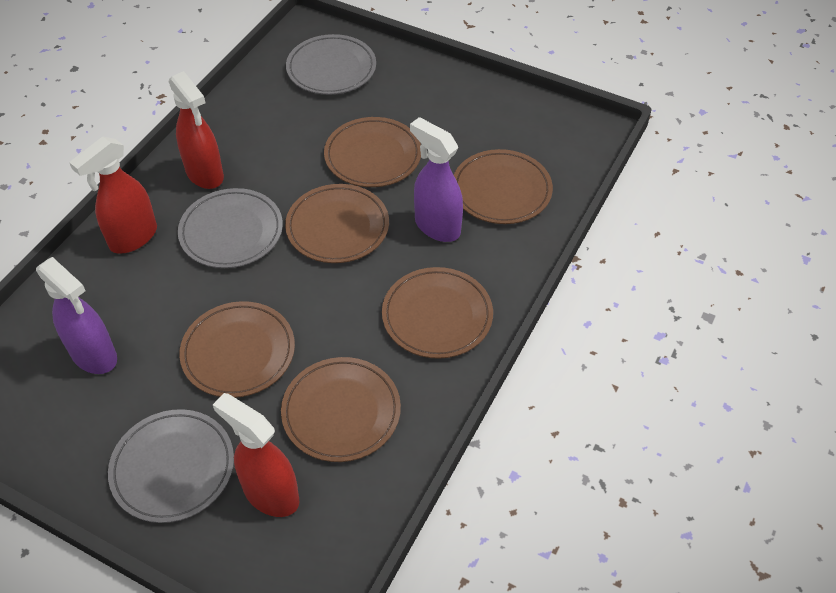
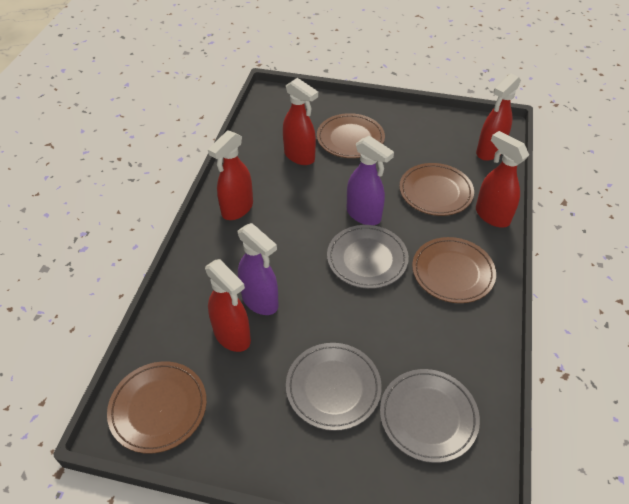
brown plate: 6 -> 4
red spray bottle: 3 -> 5

